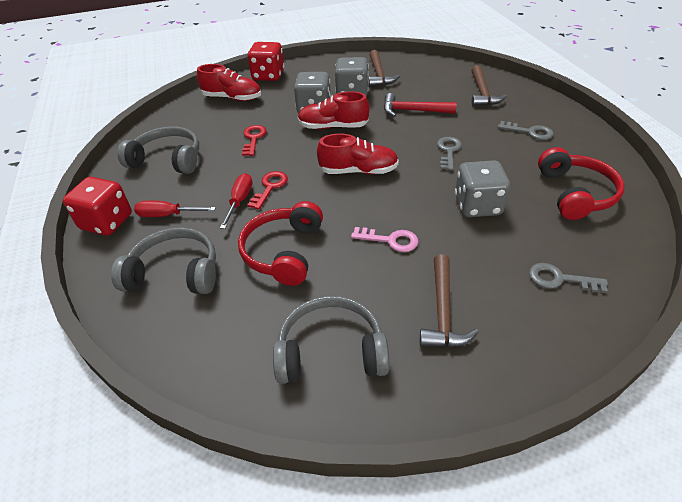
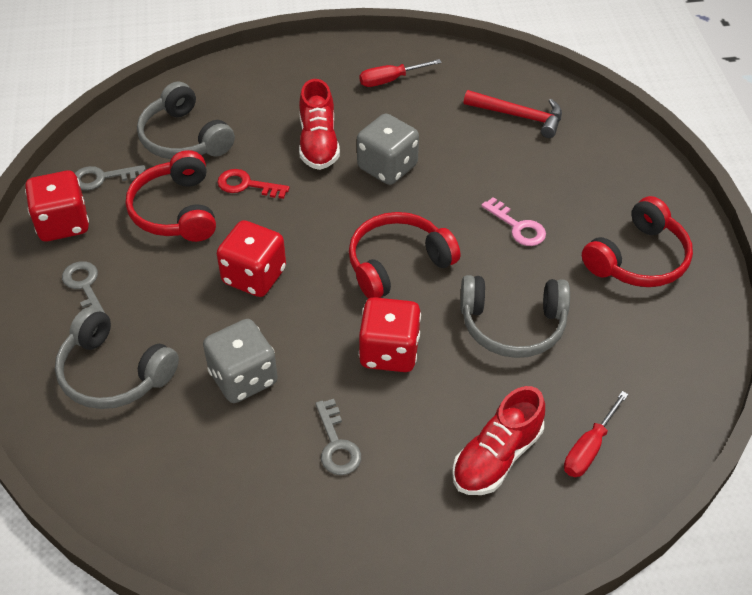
brown hammer: 3 -> 0
grey dice: 3 -> 2
red dice: 2 -> 3
red headphones: 2 -> 3
red key: 2 -> 1
red shoe: 3 -> 2

